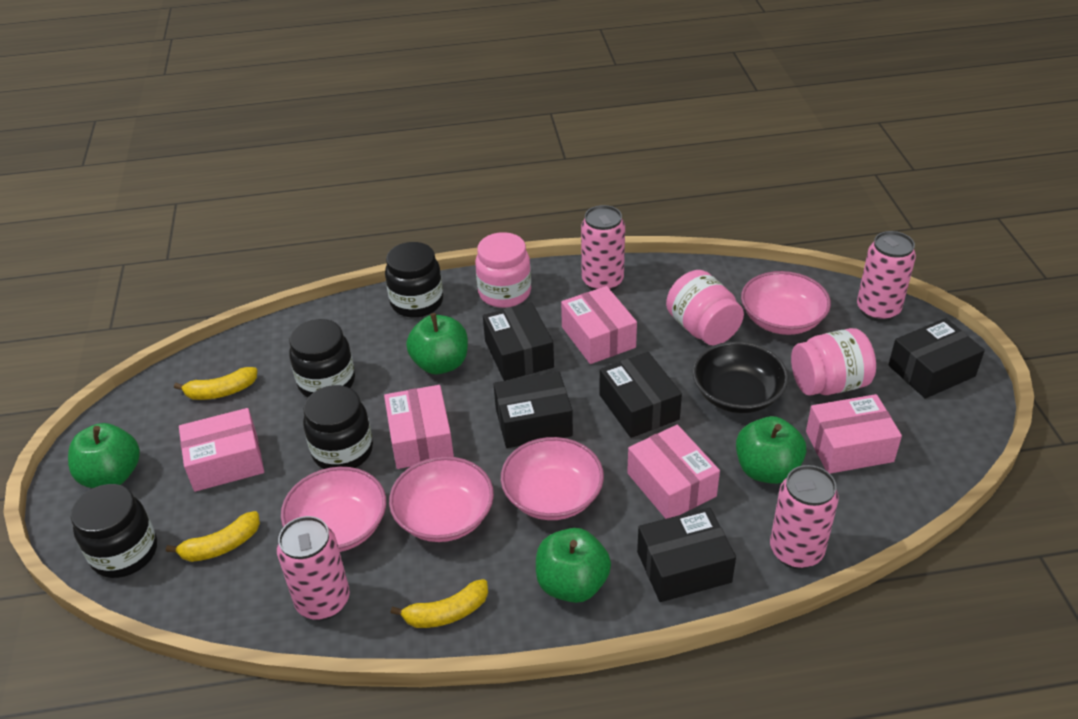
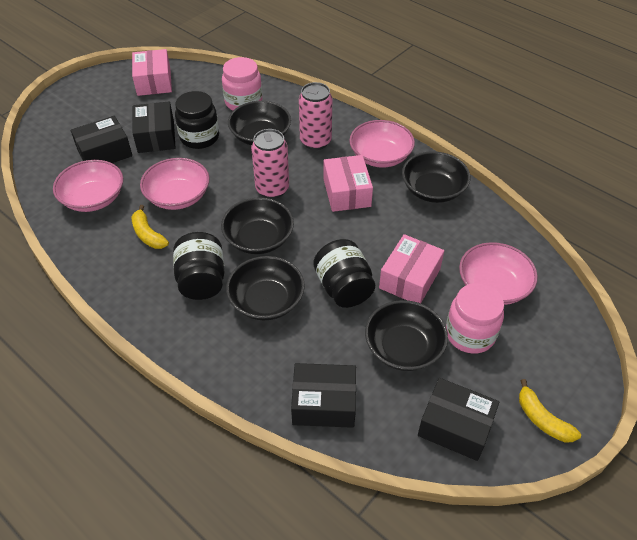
black bowl: 1 -> 5
black box: 5 -> 4
black jar: 4 -> 3
green apple: 4 -> 0
pink box: 5 -> 3
pink can: 4 -> 2
pink jar: 3 -> 2
yellow banana: 3 -> 2

